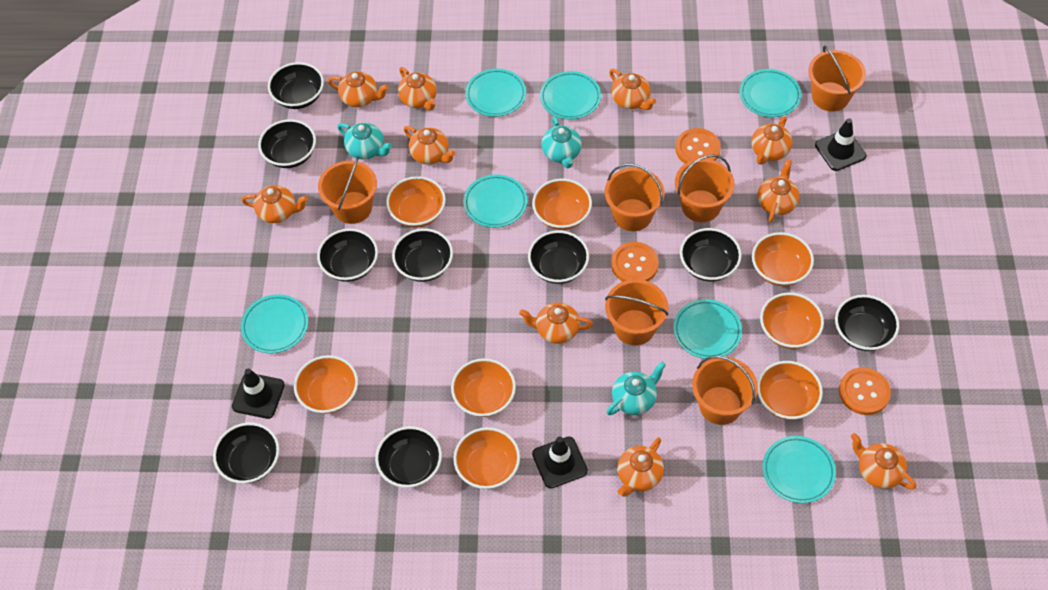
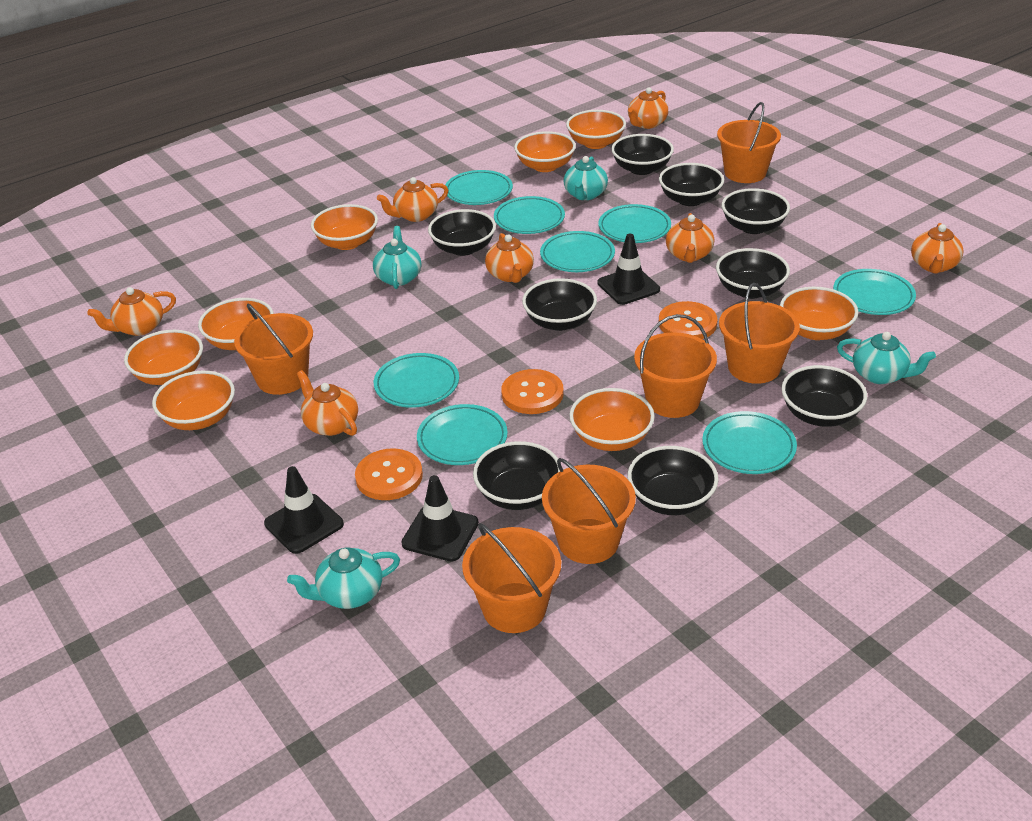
orange teapot: 10 -> 7
turquoise plate: 7 -> 8
turquoise teapot: 3 -> 4

